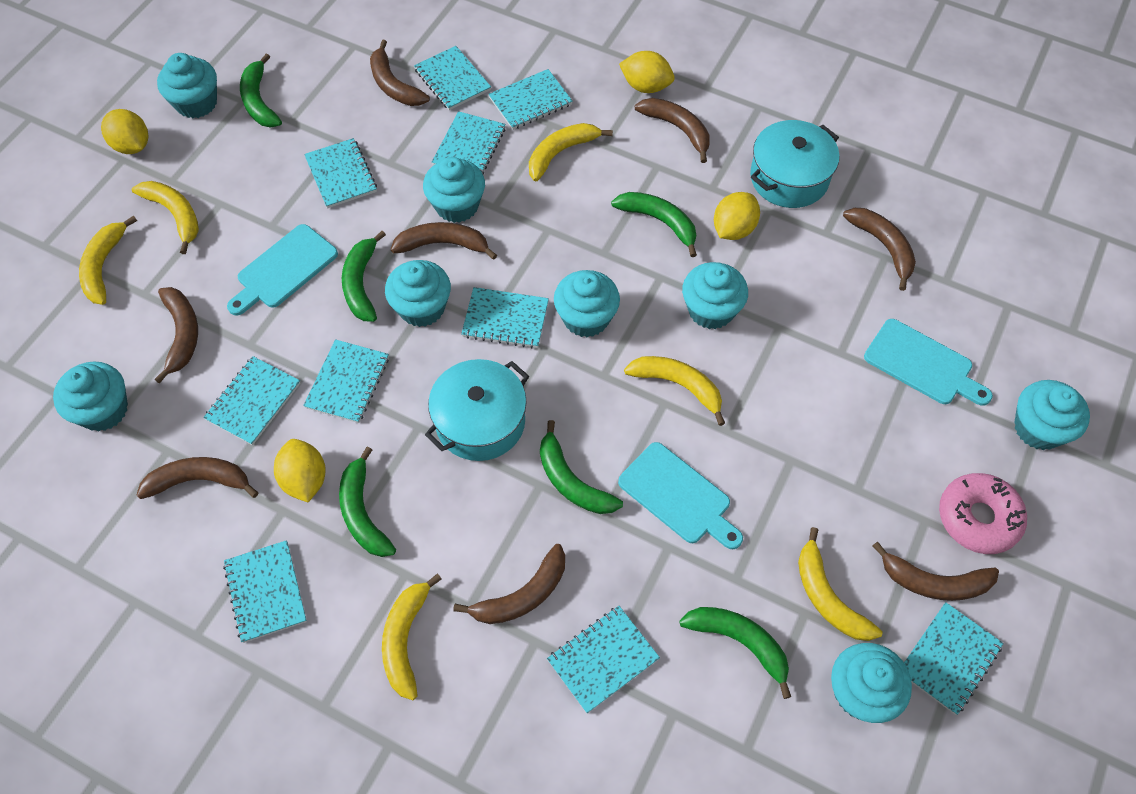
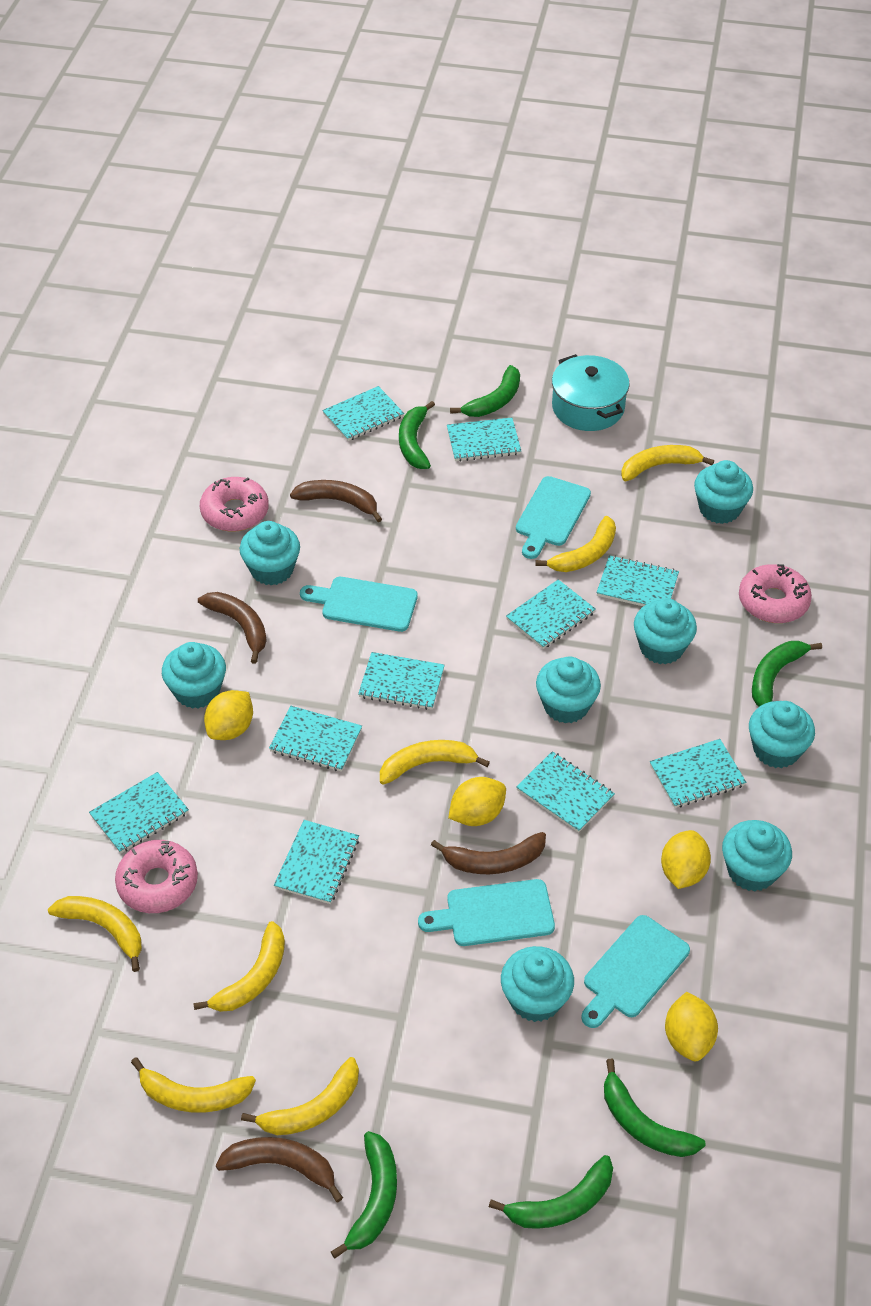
brown banana: 8 -> 4
pink donut: 1 -> 3
turquoise cutting board: 3 -> 4
turquoise pot: 2 -> 1
yellow banana: 6 -> 7

